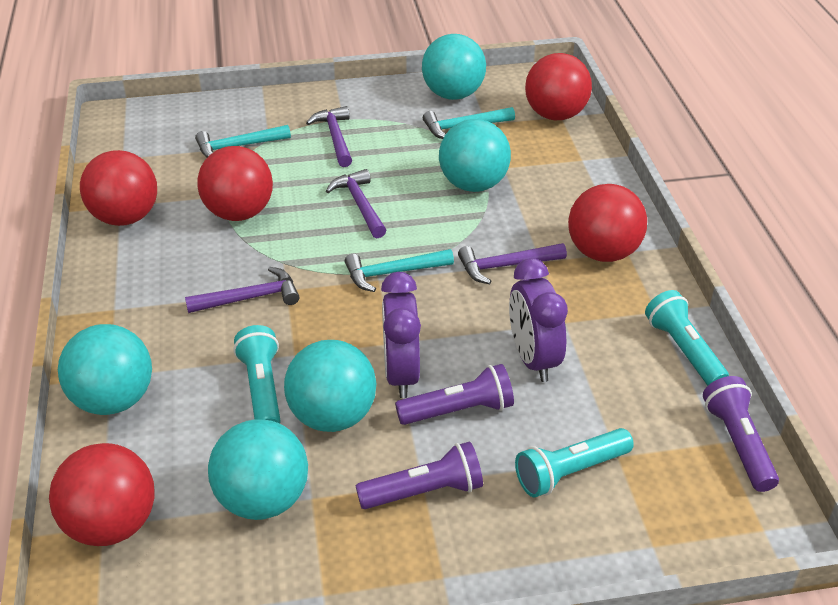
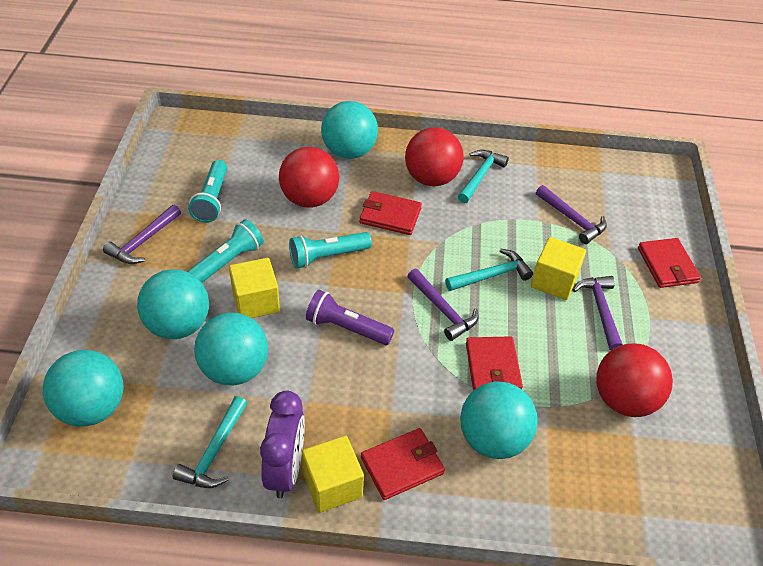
purple clock: 2 -> 1
purple flashlight: 3 -> 1
red ball: 5 -> 3
red wallet: 0 -> 4
yellow cube: 0 -> 3

